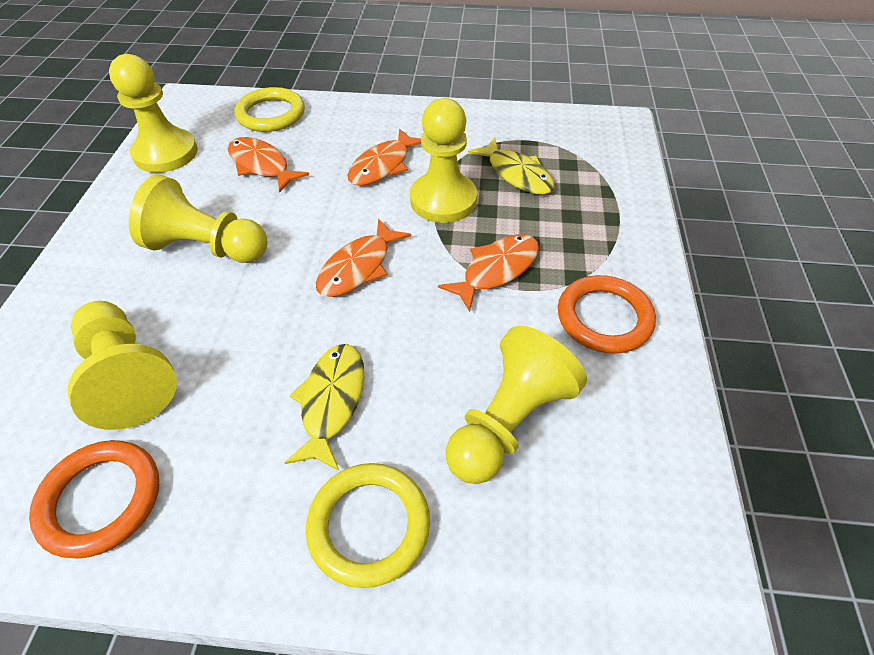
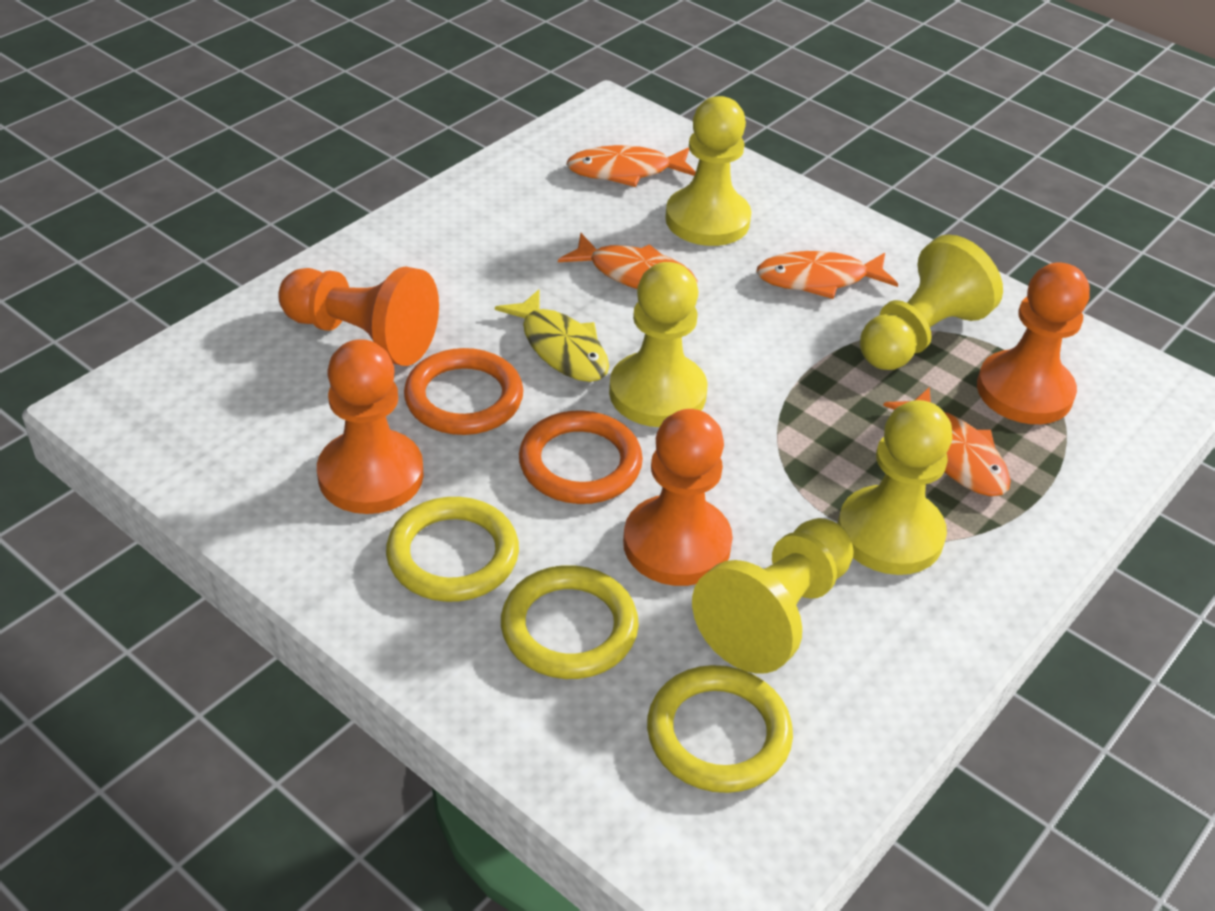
orange pawn: 0 -> 4
yellow fish: 2 -> 1
yellow ring: 2 -> 3

